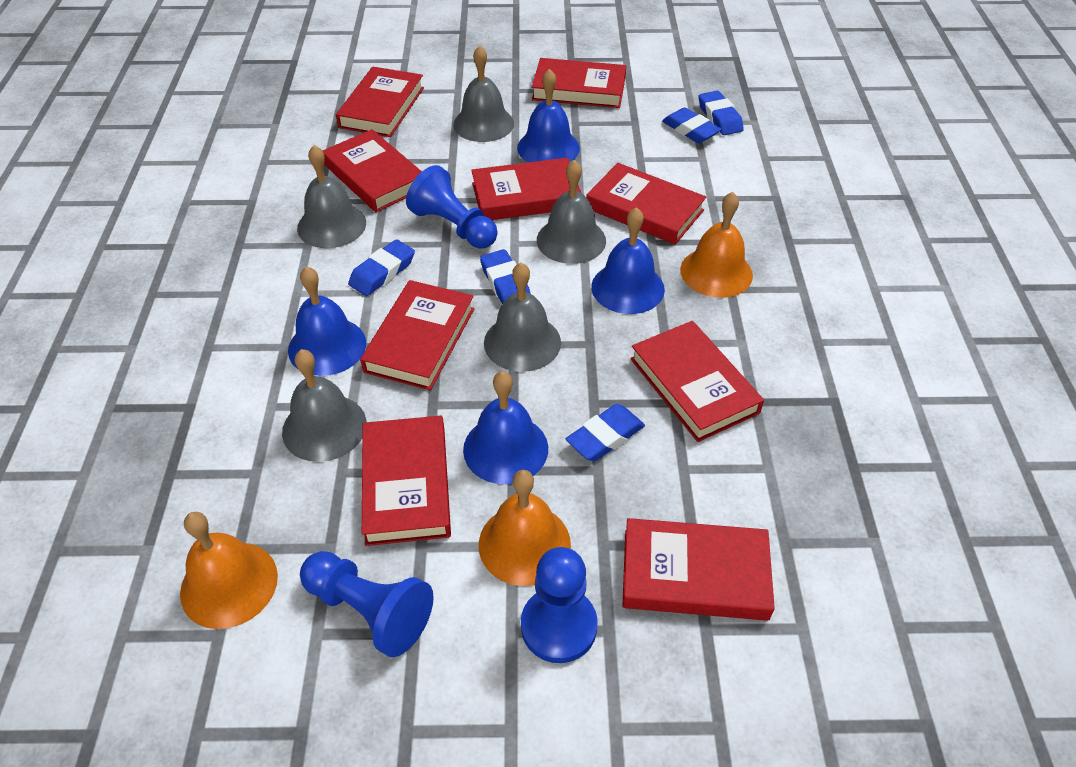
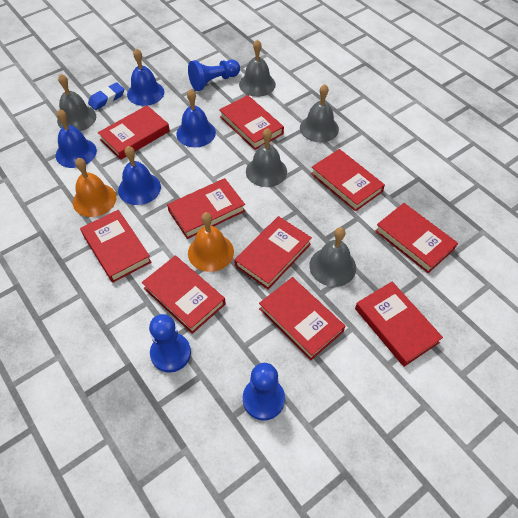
blue eraser: 5 -> 1
orange bell: 3 -> 2
red book: 9 -> 10

